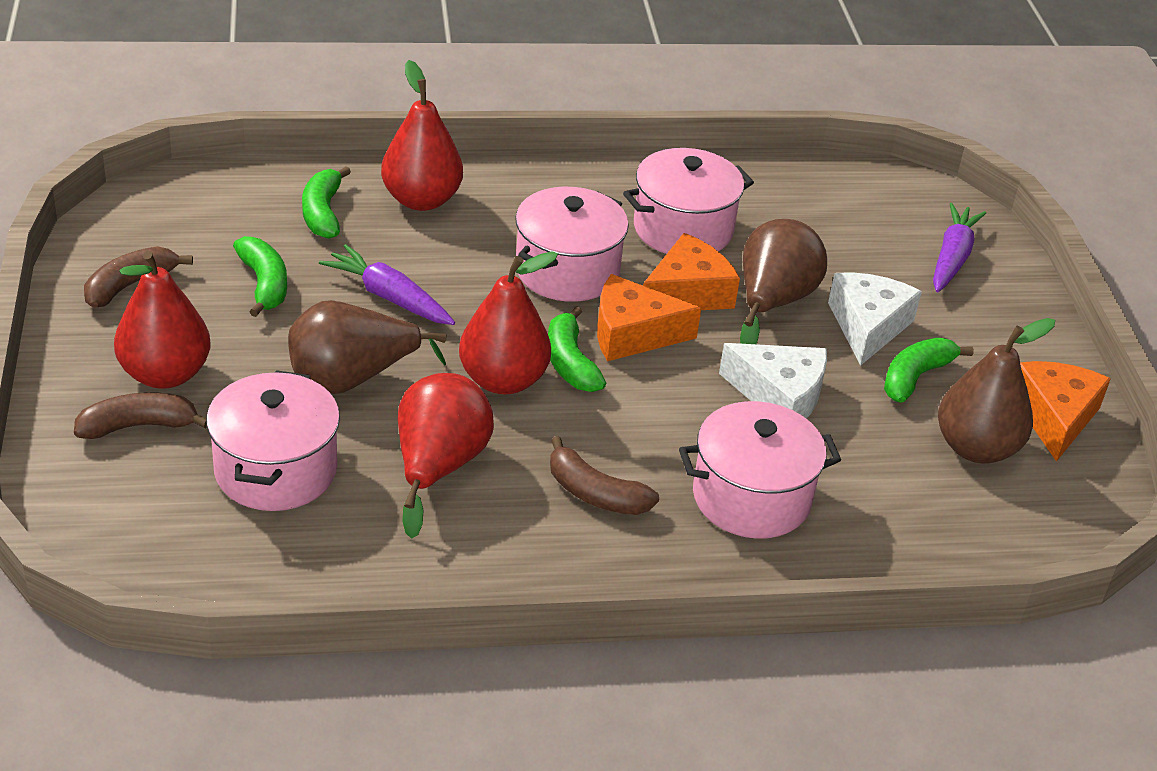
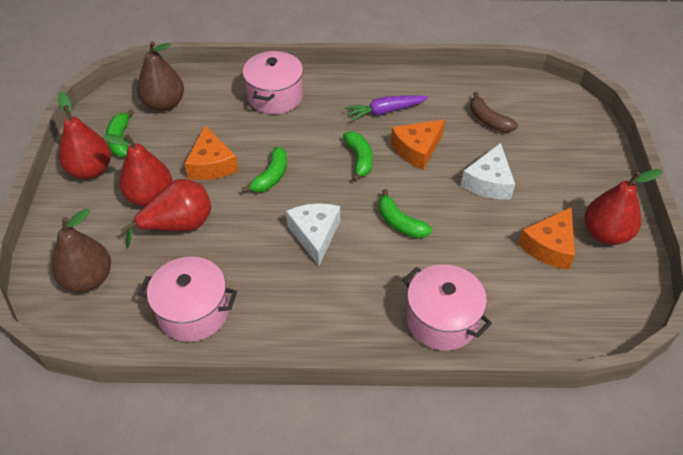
brown banana: 3 -> 1
brown pear: 3 -> 2
pink pot: 4 -> 3
purple carrot: 2 -> 1

